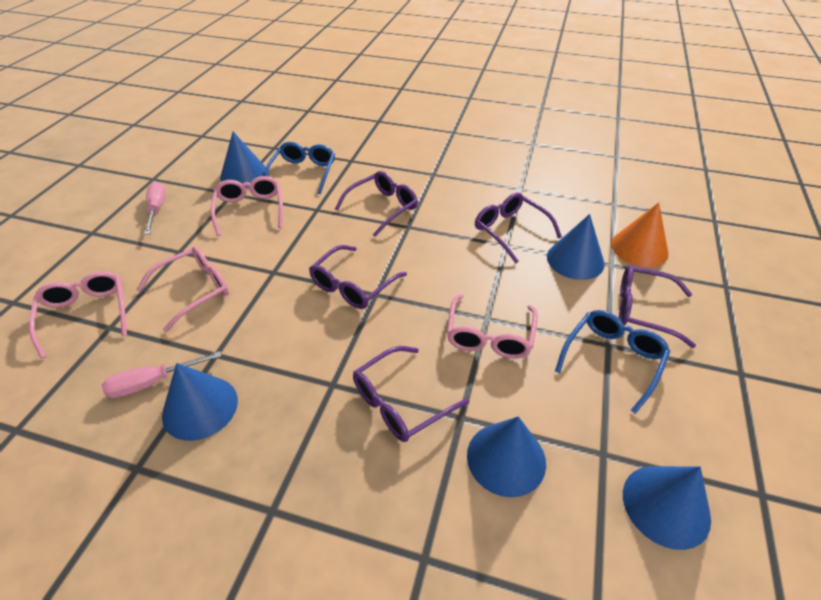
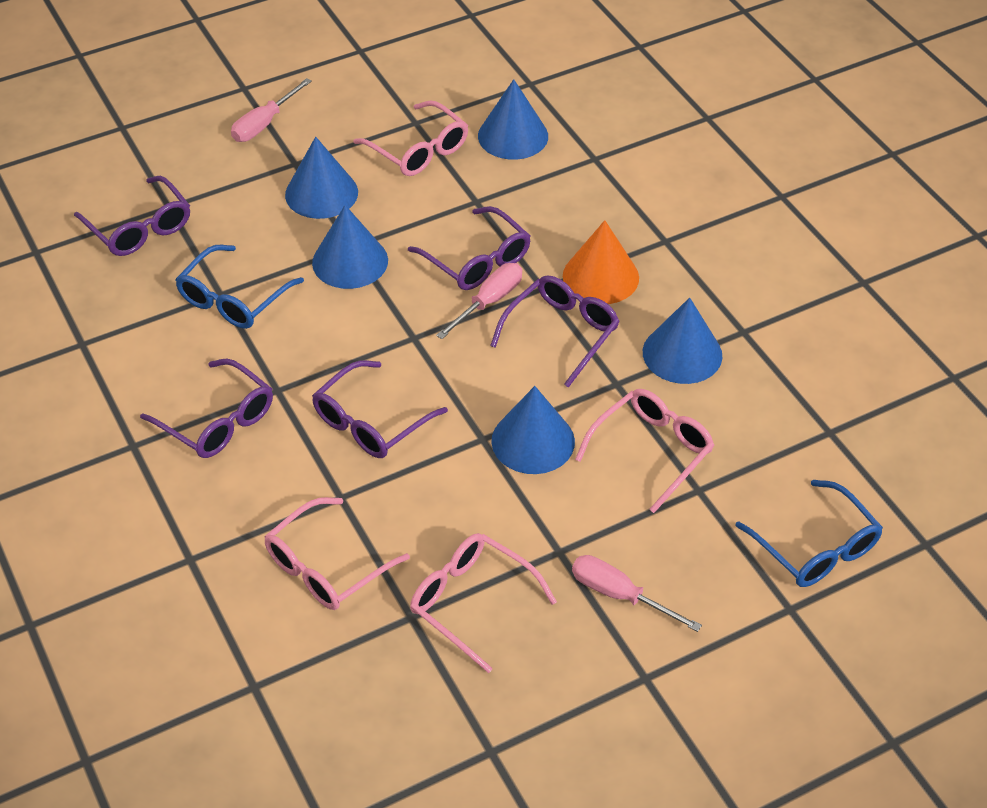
pink screwdriver: 2 -> 3

